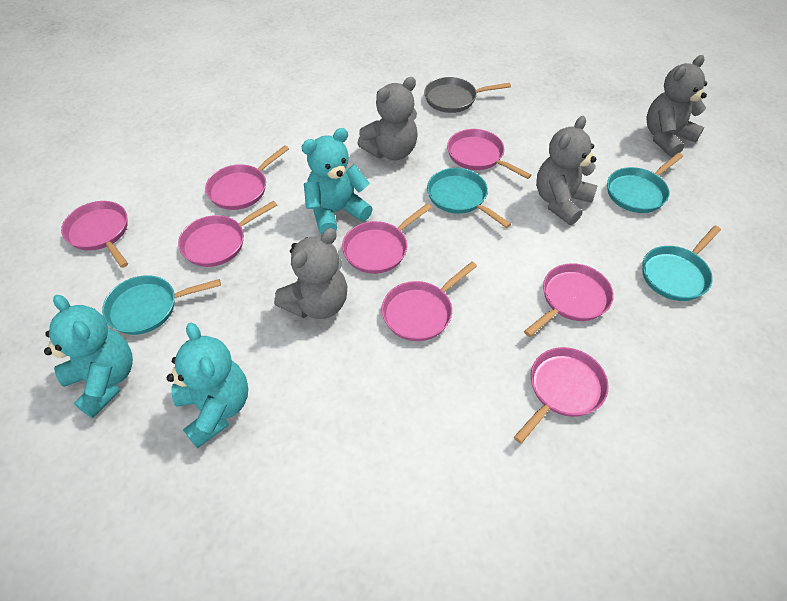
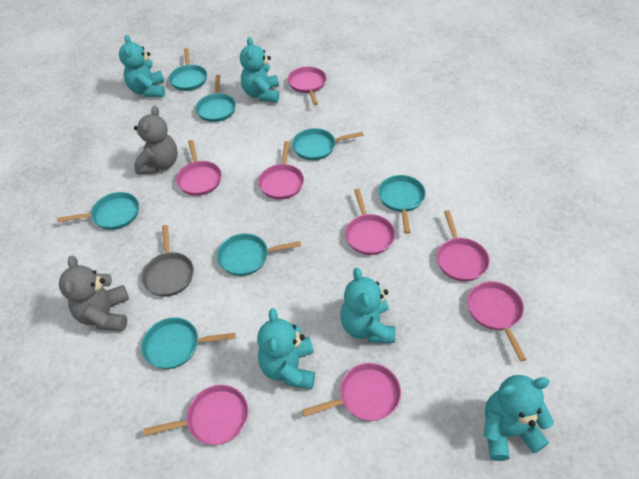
grey teddy bear: 4 -> 2
turquoise pan: 4 -> 7
turquoise teddy bear: 3 -> 5

